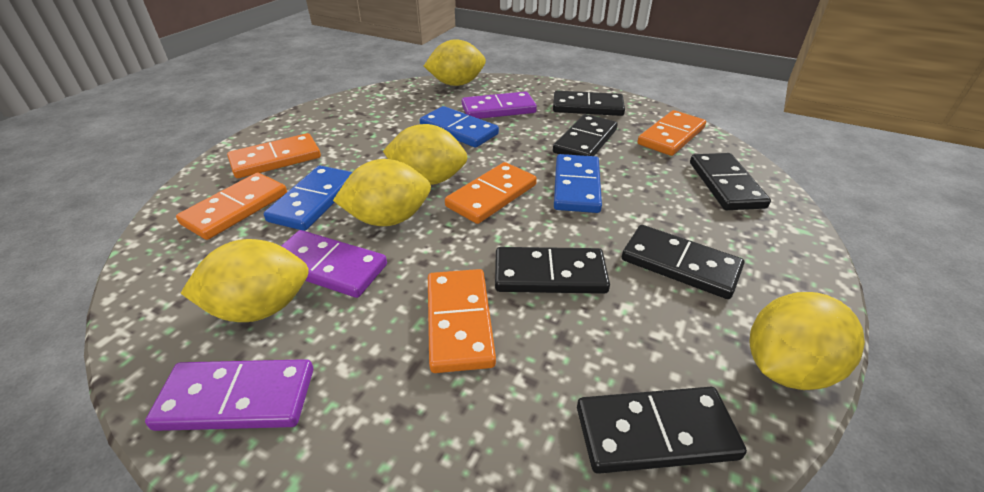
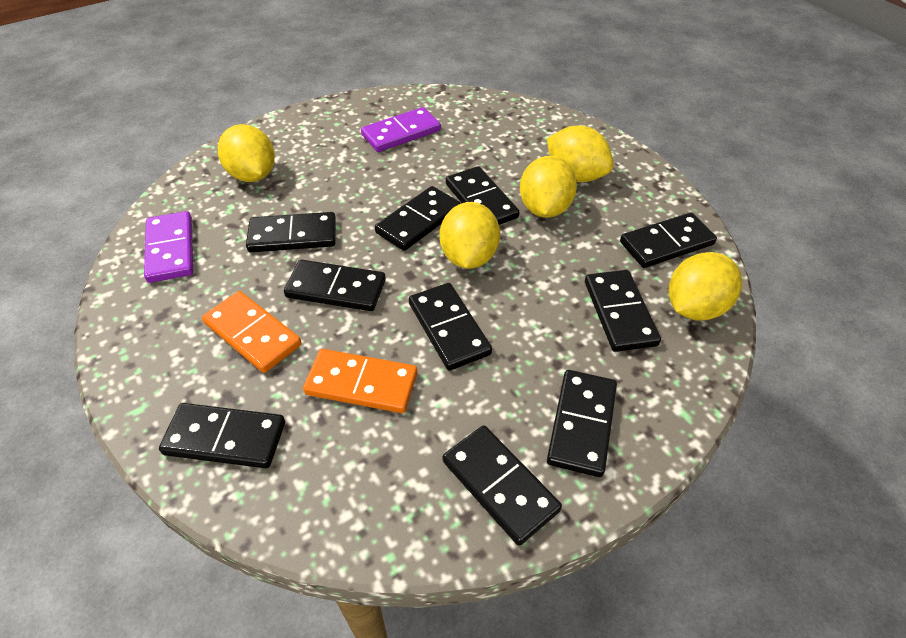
black domino: 6 -> 10
blue domino: 3 -> 0
orange domino: 5 -> 2
purple domino: 3 -> 2

